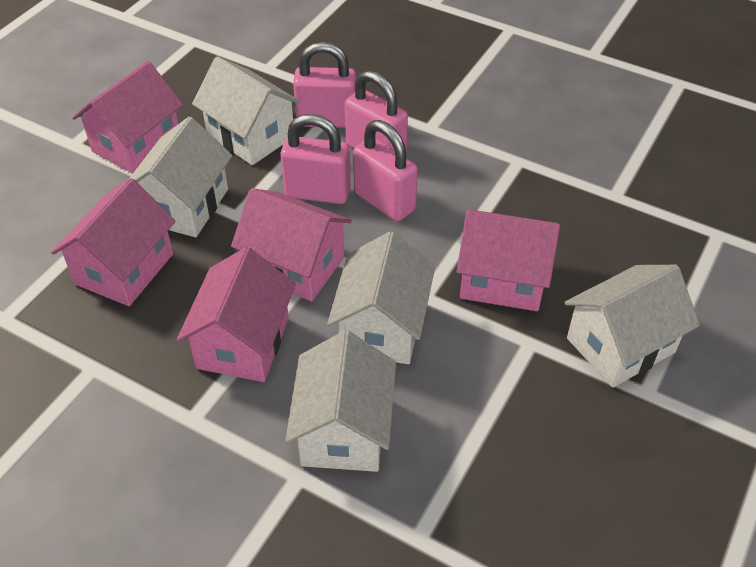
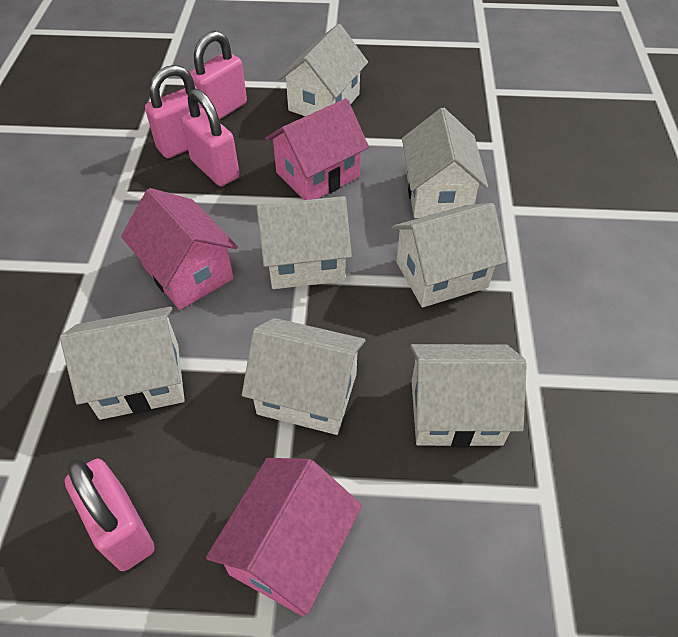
pink house: 5 -> 3
white house: 5 -> 7

